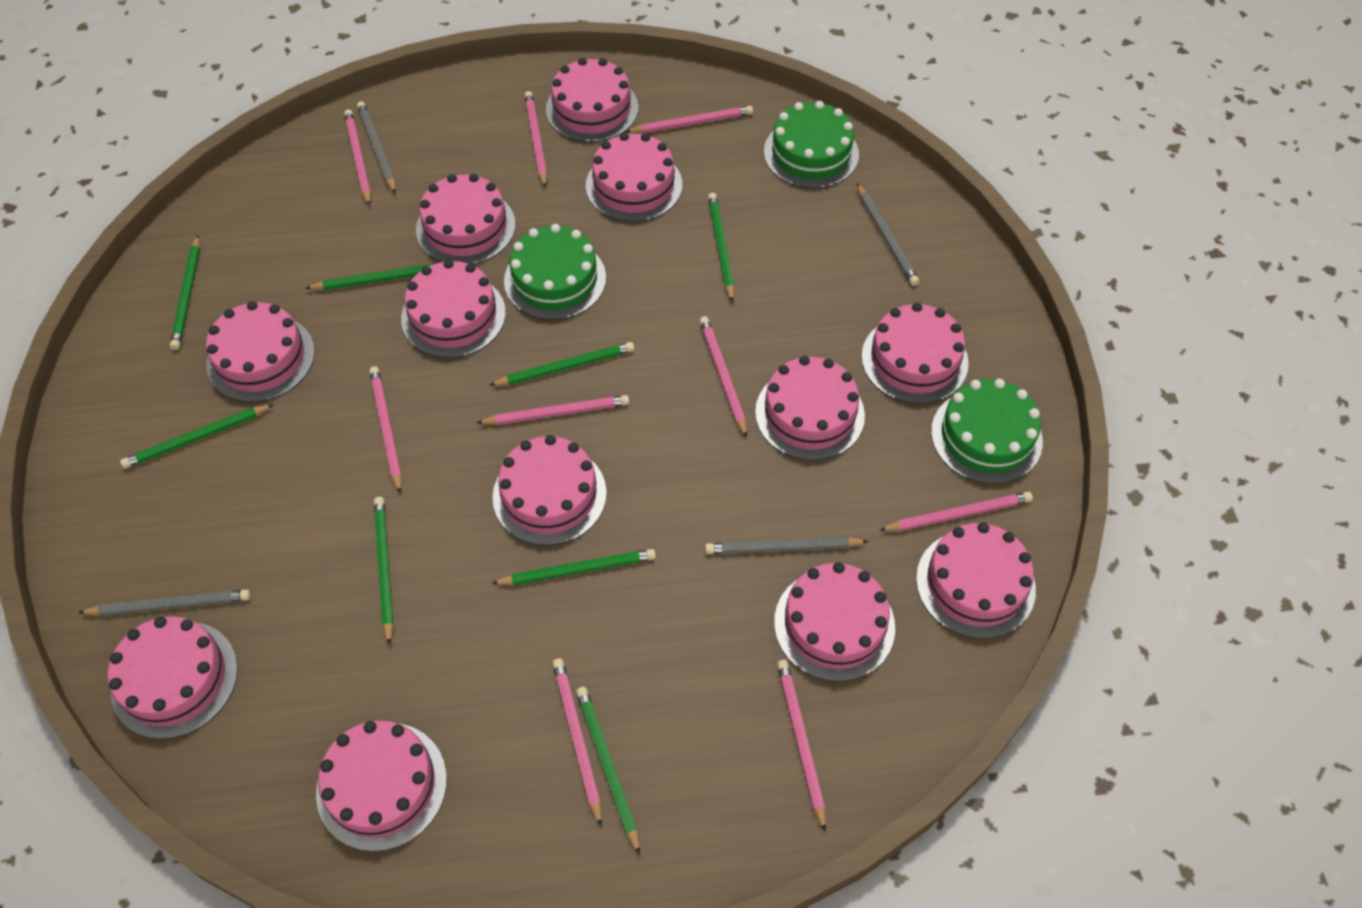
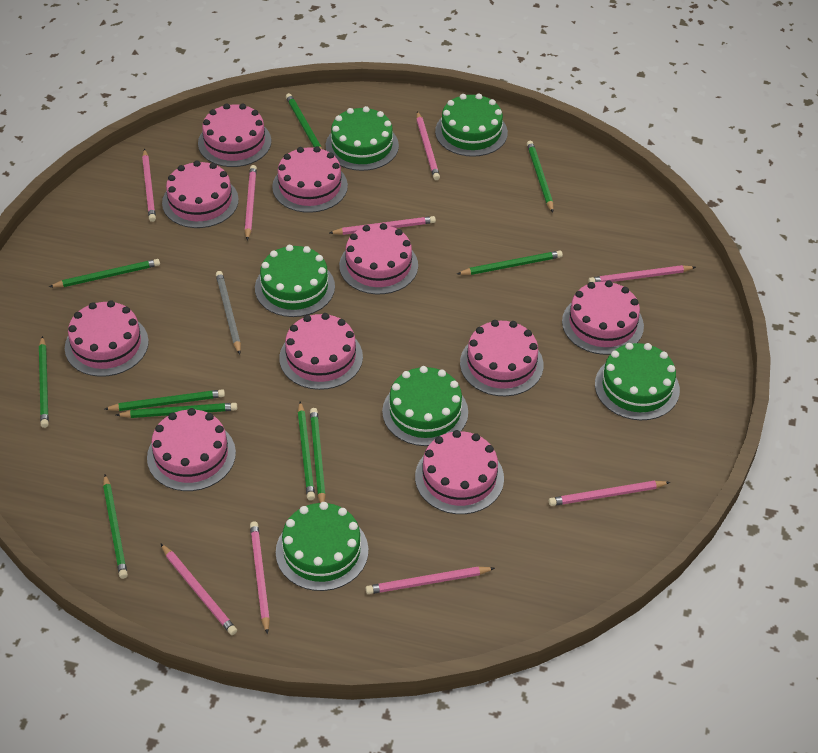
green cake: 3 -> 6
green pencil: 8 -> 10
grey pencil: 4 -> 1
pink cake: 12 -> 10

